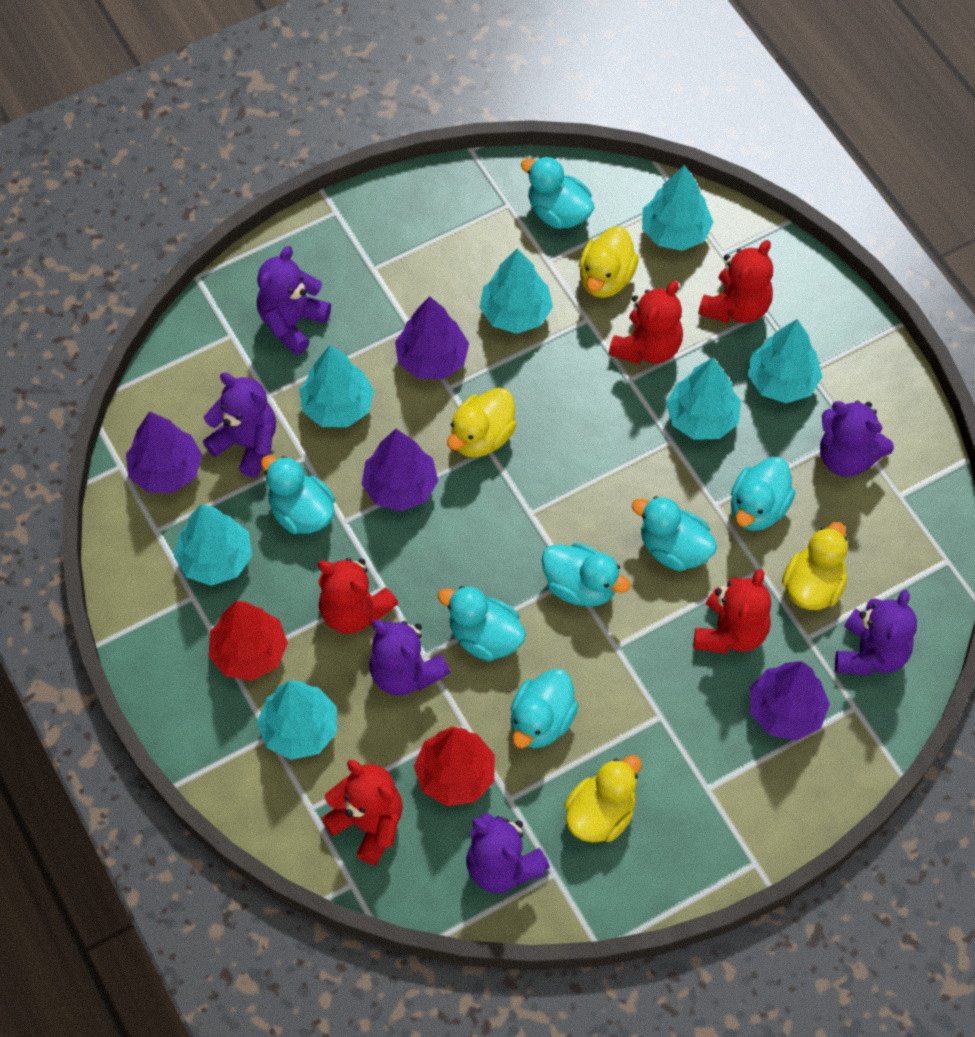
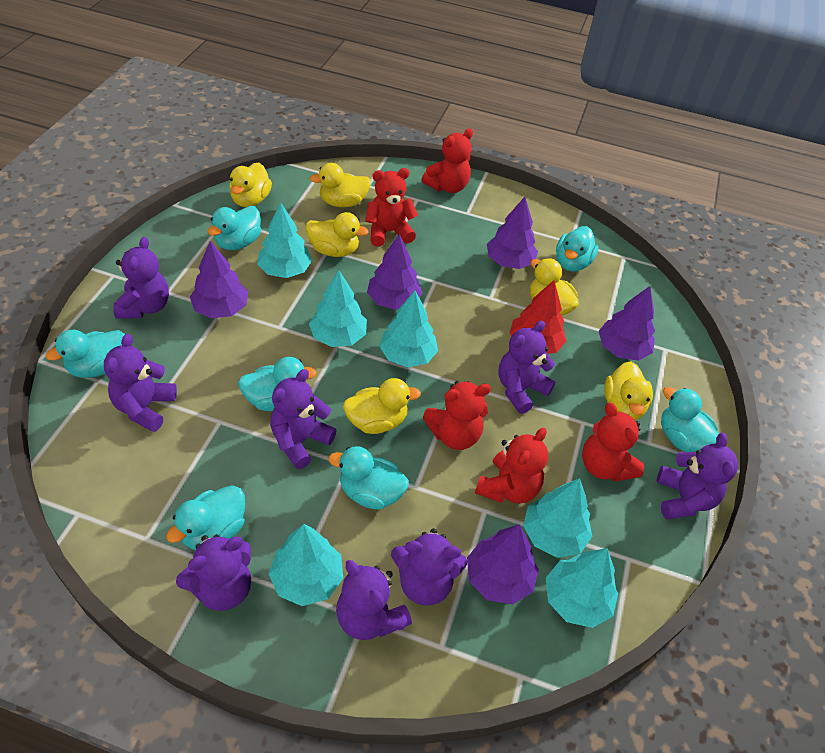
purple teddy bear: 6 -> 8
purple tree: 4 -> 5
red tree: 2 -> 1
turquoise tree: 7 -> 6
yellow duck: 4 -> 6

